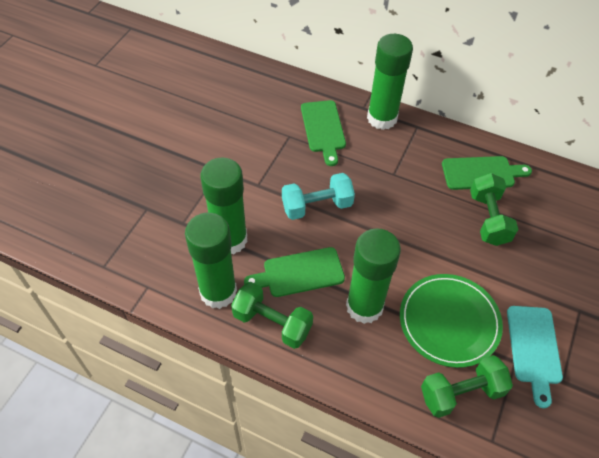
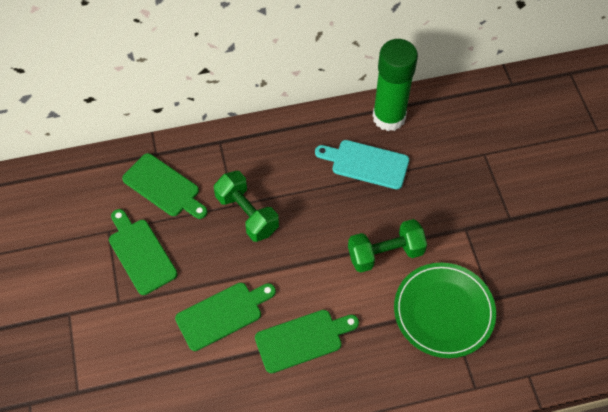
green cutting board: 3 -> 4
green dumbbell: 3 -> 2
green glue stick: 4 -> 1
turquoise dumbbell: 1 -> 0

